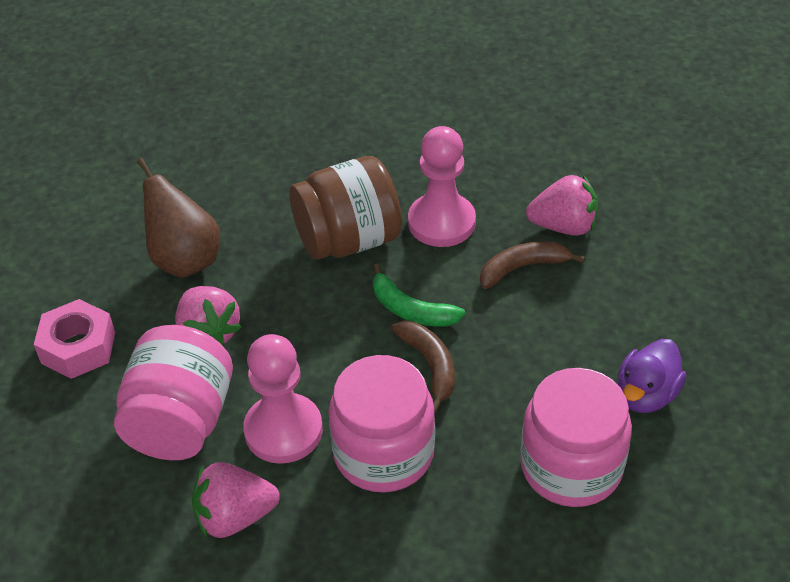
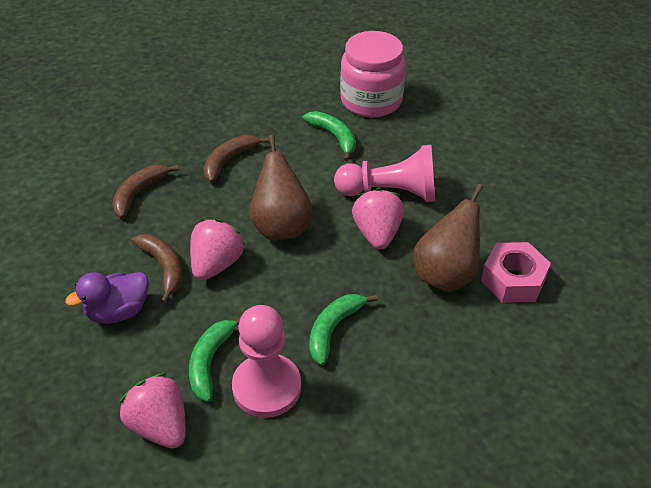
brown banana: 2 -> 3
brown jar: 1 -> 0
brown pear: 1 -> 2
green banana: 1 -> 3
pink jar: 3 -> 1

